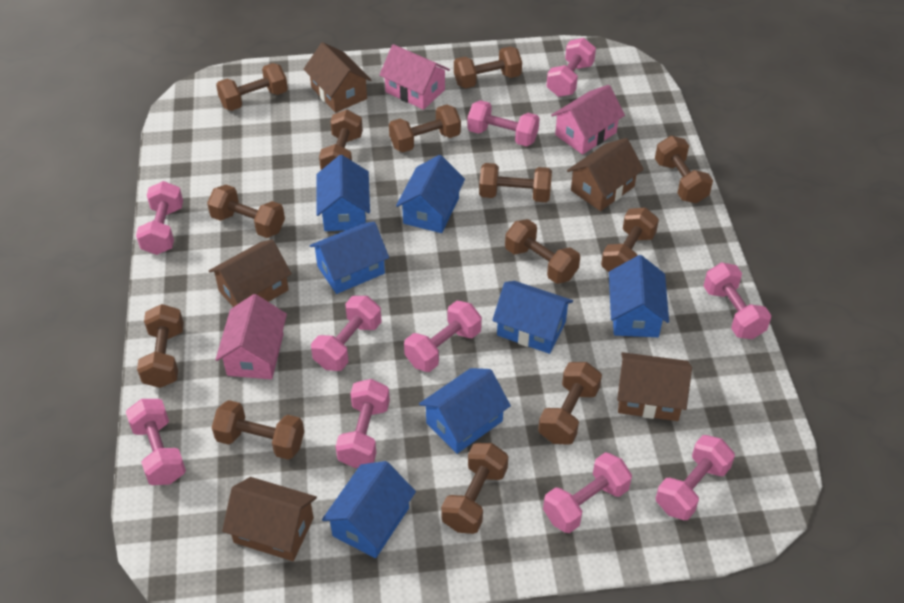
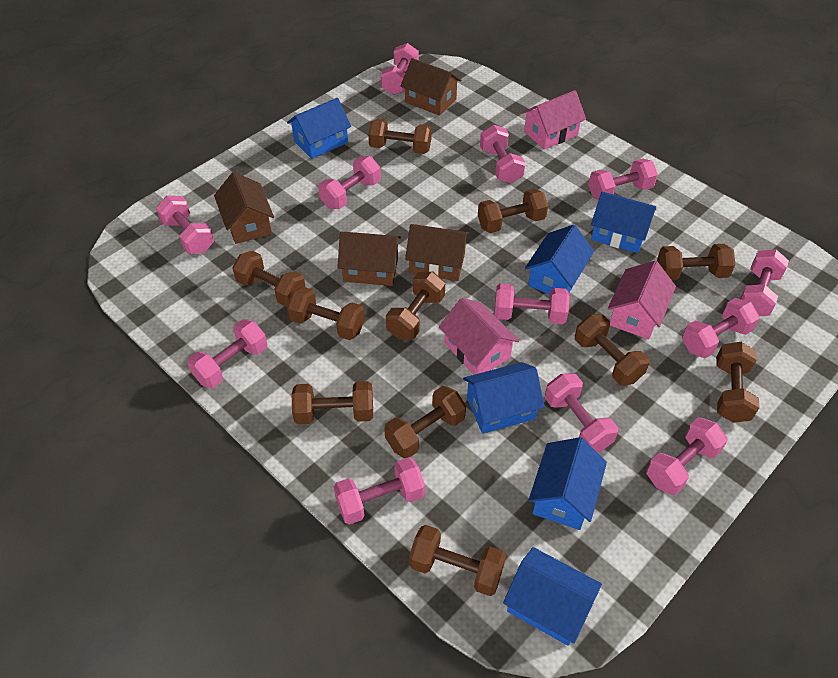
blue house: 7 -> 6
brown dumbbell: 13 -> 11
brown house: 5 -> 4
pink dumbbell: 10 -> 12

